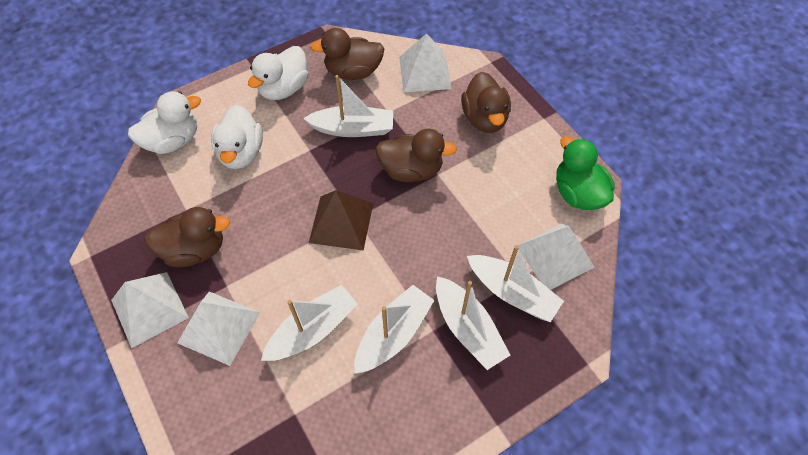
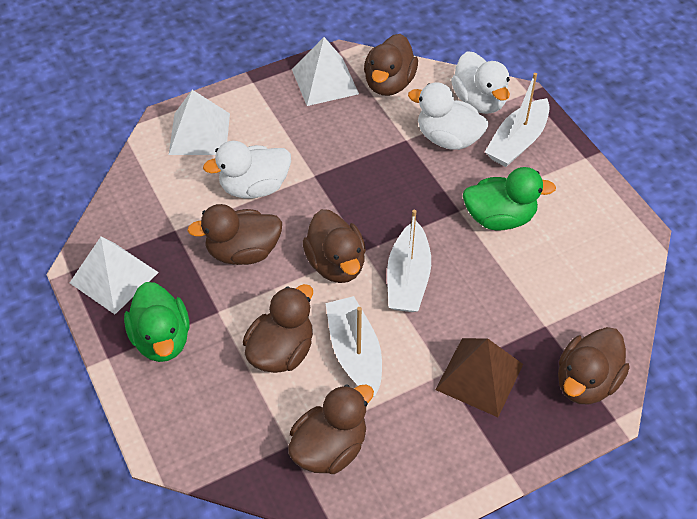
brown duck: 4 -> 6
green duck: 1 -> 2
white boat: 5 -> 3
white pyramid: 4 -> 3

